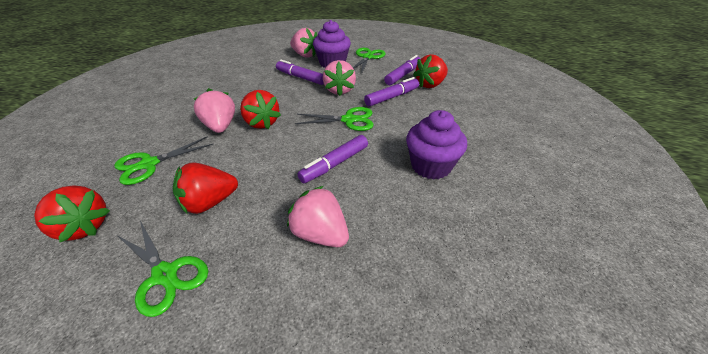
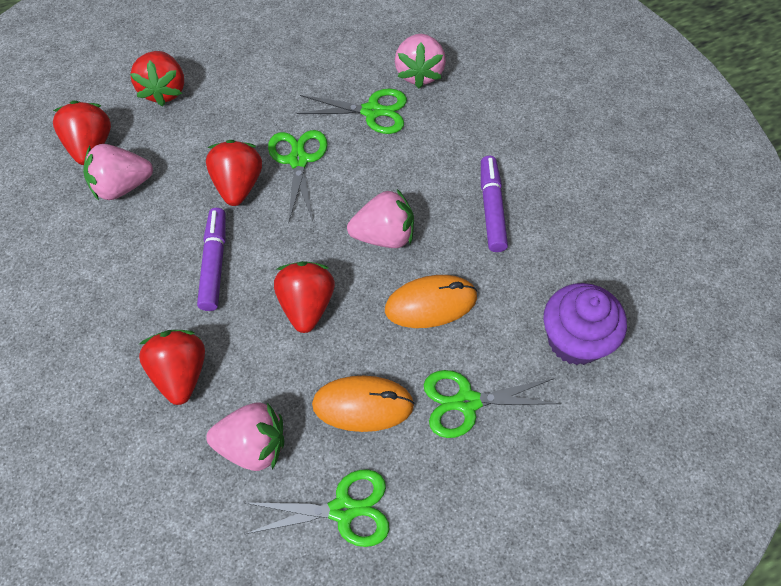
orange mouse: 0 -> 2
purple cupcake: 2 -> 1
purple marker: 4 -> 2
red strawberry: 4 -> 5

